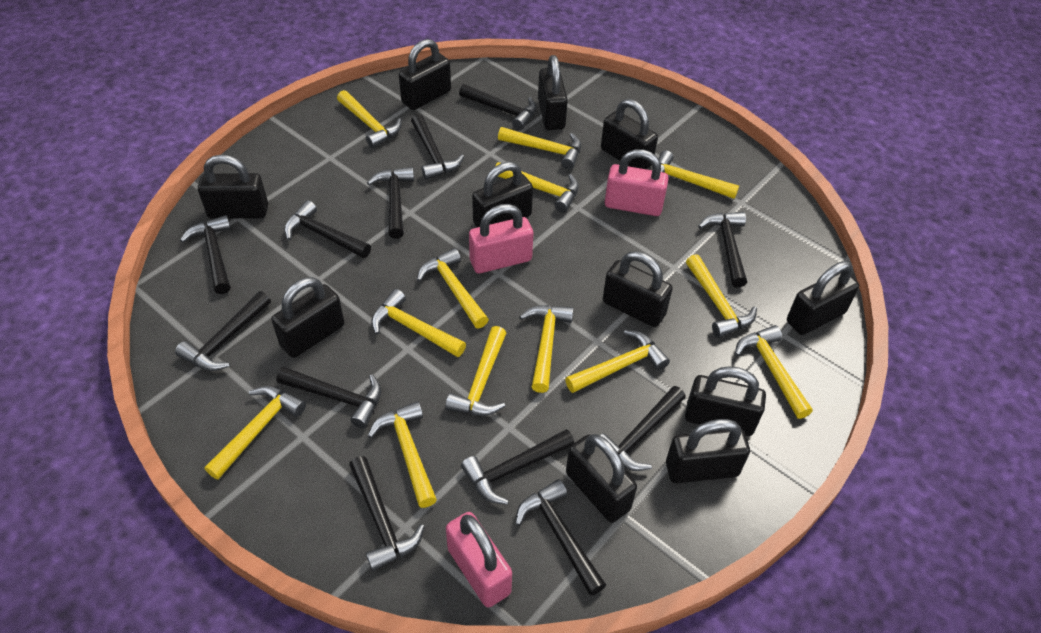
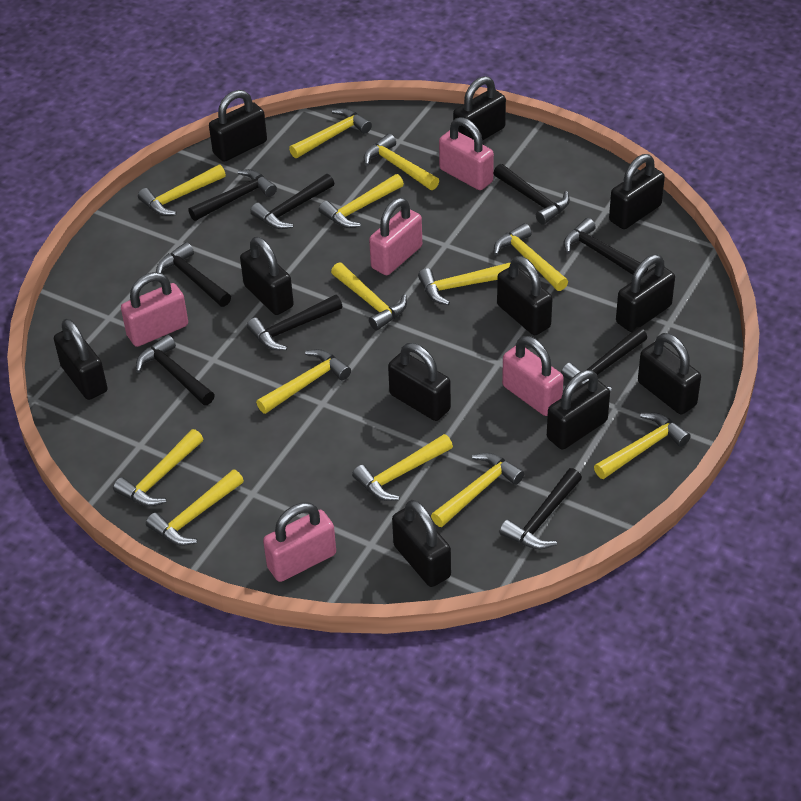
black hammer: 12 -> 9
pink padlock: 3 -> 5

